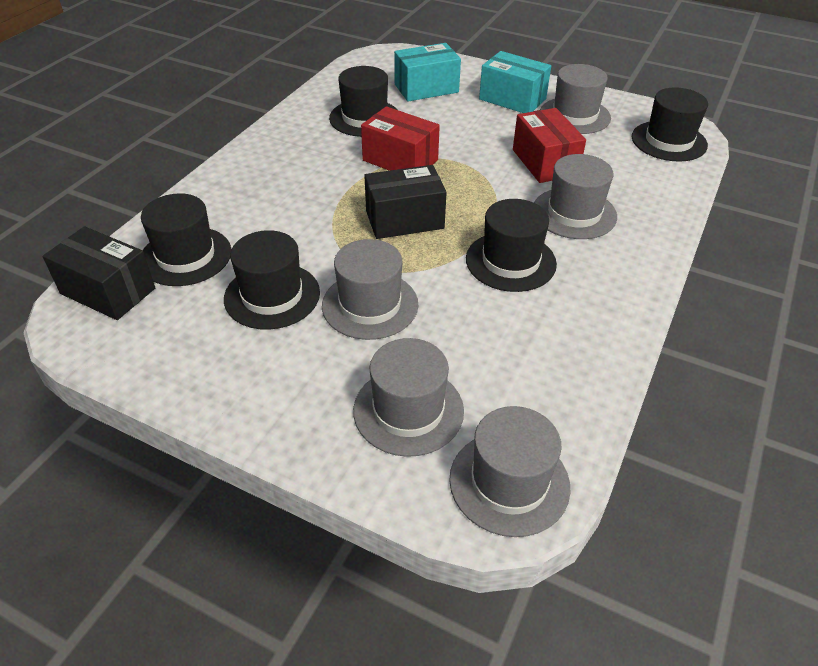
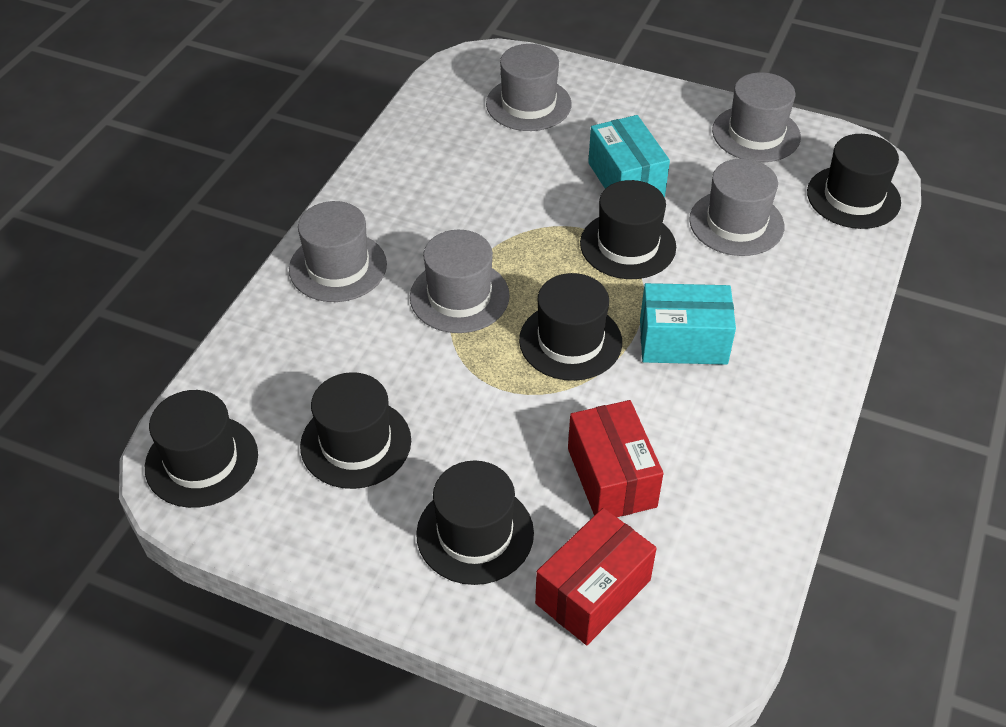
black box: 2 -> 0
black hat: 5 -> 6

